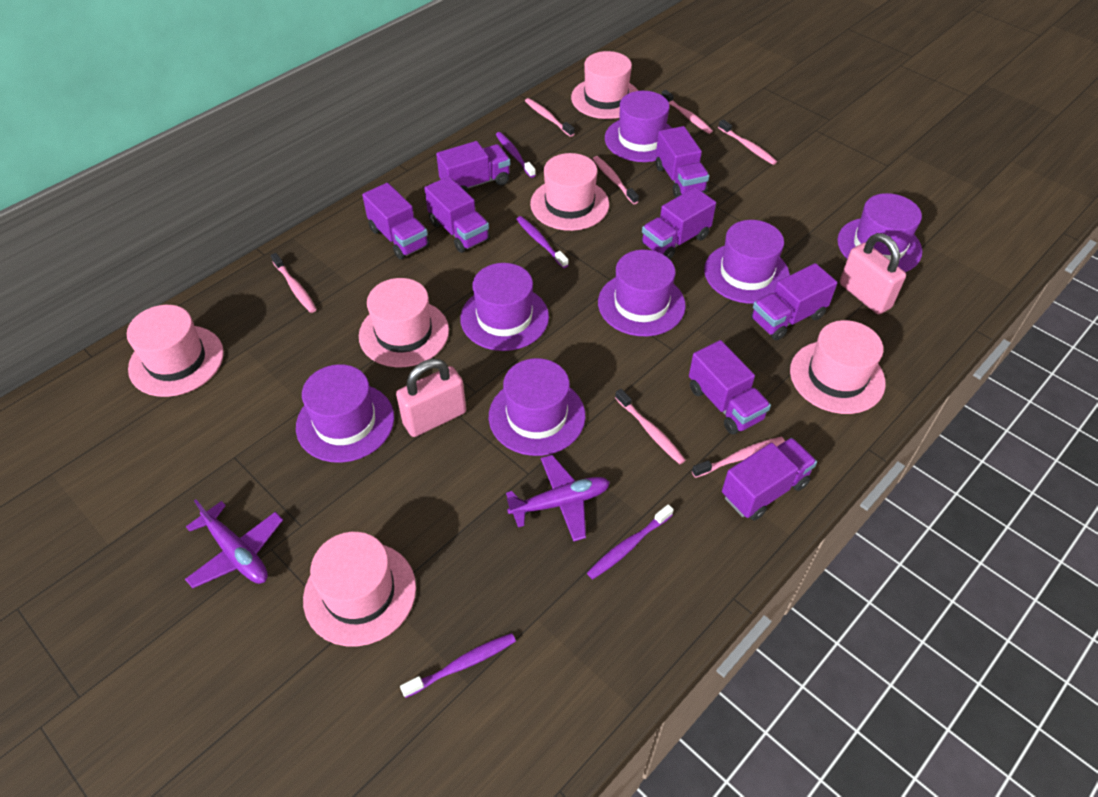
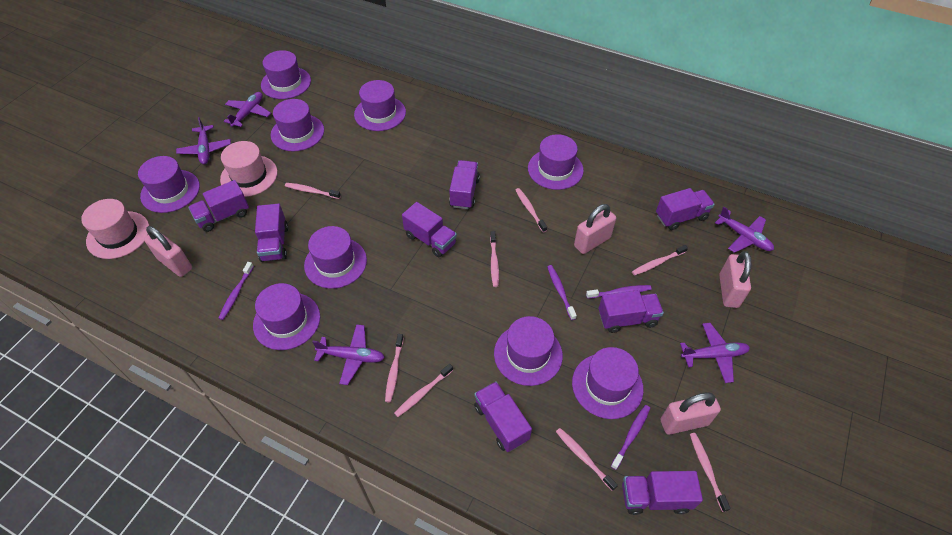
pink hat: 6 -> 2
pink padlock: 2 -> 4
pink toothbrush: 7 -> 8
purple hat: 7 -> 9
purple plane: 2 -> 5

